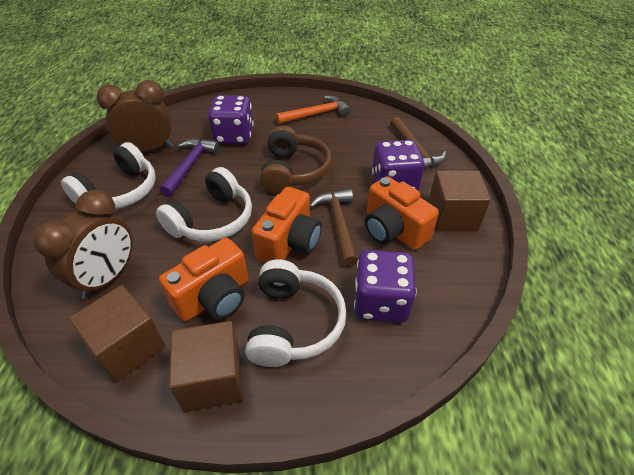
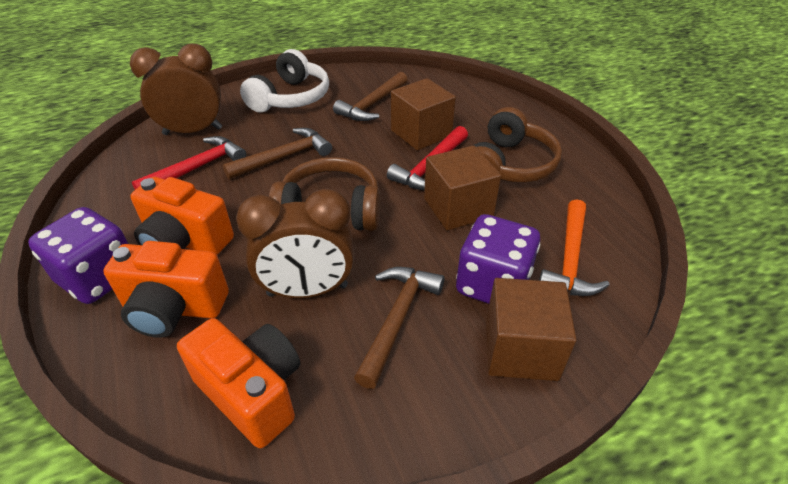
brown hammer: 2 -> 3
brown headphones: 1 -> 2
purple dice: 3 -> 2
purple hammer: 1 -> 0
red hammer: 0 -> 2
white headphones: 3 -> 1

